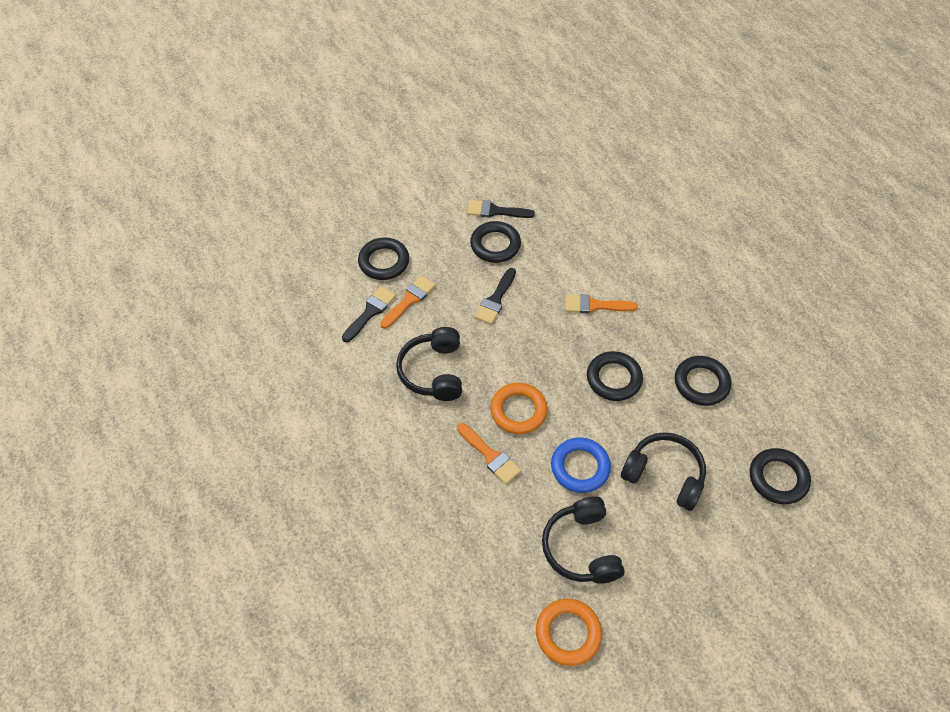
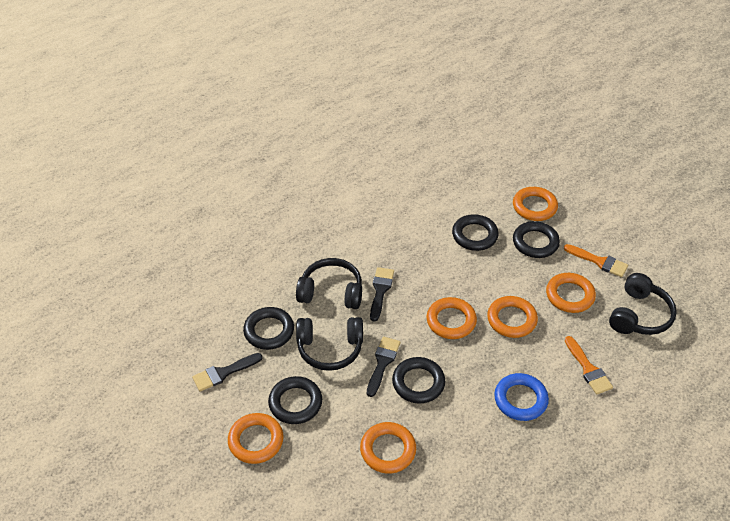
orange brush: 3 -> 2
orange ring: 2 -> 6

